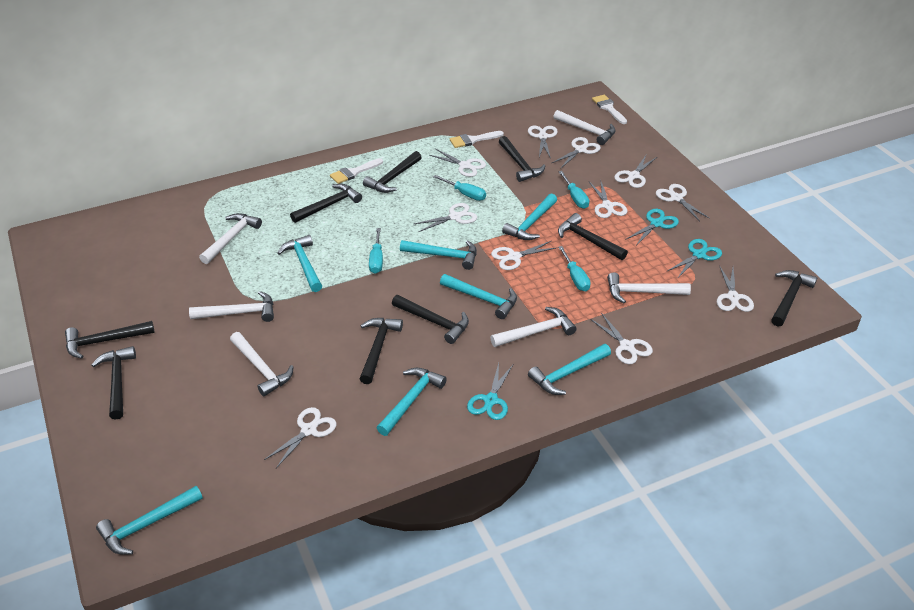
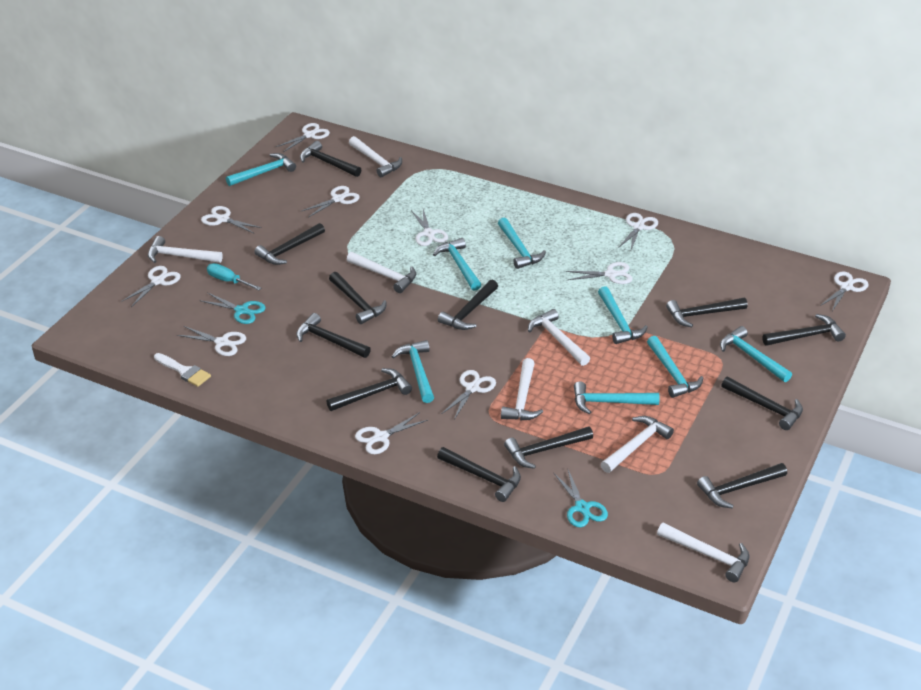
black hammer: 9 -> 12
turquoise hammer: 7 -> 8
turquoise scissors: 3 -> 2
turquoise screwdriver: 4 -> 1
white brush: 3 -> 1
white hammer: 6 -> 7

